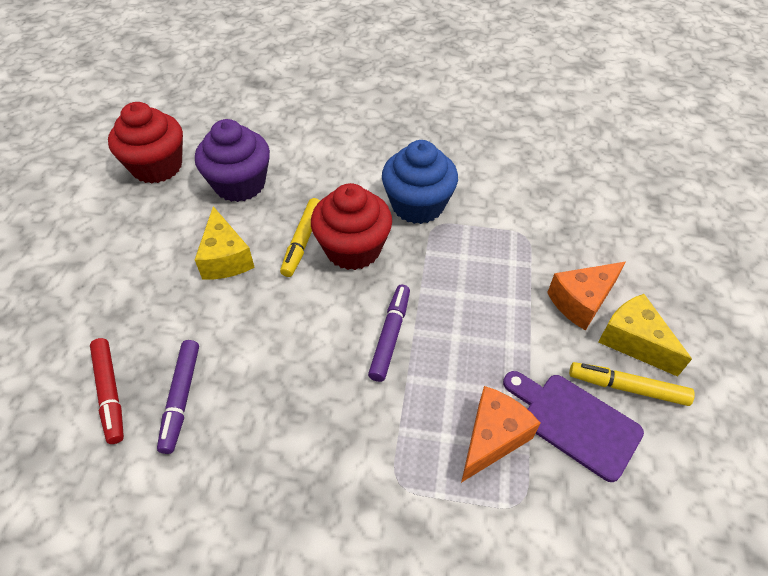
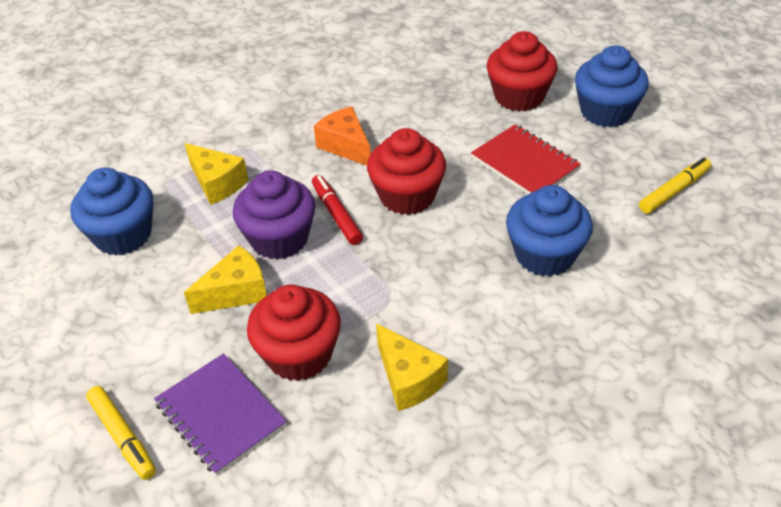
blue cupcake: 1 -> 3
orange cheese: 2 -> 1
purple cutting board: 1 -> 0
purple marker: 2 -> 0
purple notebook: 0 -> 1
red cupcake: 2 -> 3
red notebook: 0 -> 1
yellow cheese: 2 -> 3

